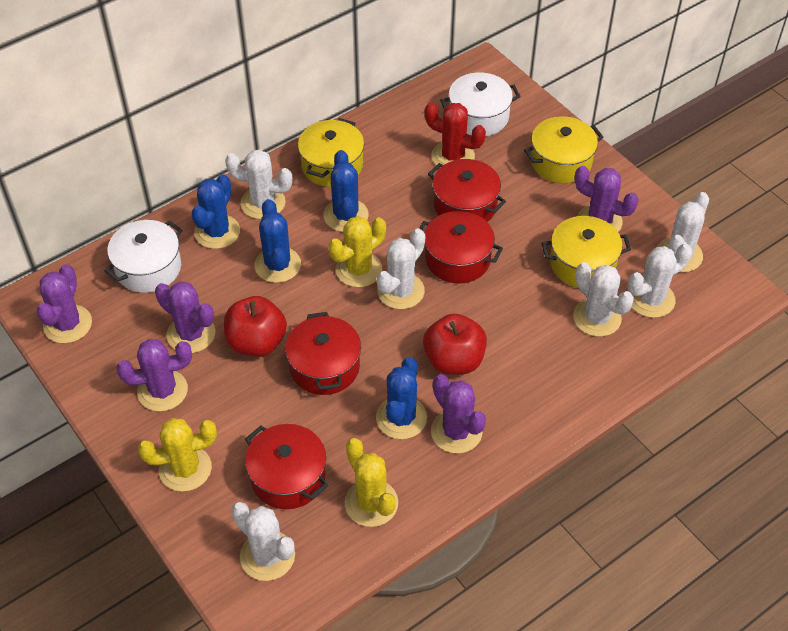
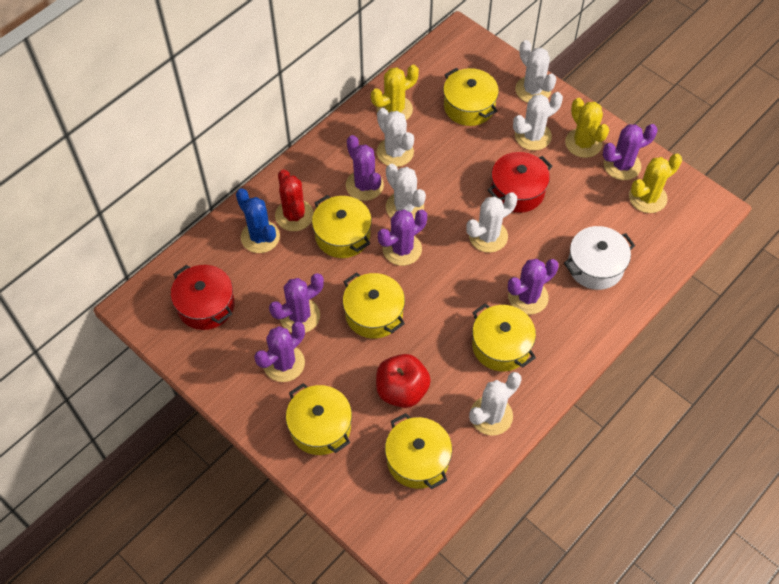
blue cactus: 4 -> 1
purple cactus: 5 -> 6
red apple: 2 -> 1
red pot: 4 -> 2
white pot: 2 -> 1
yellow pot: 3 -> 6

